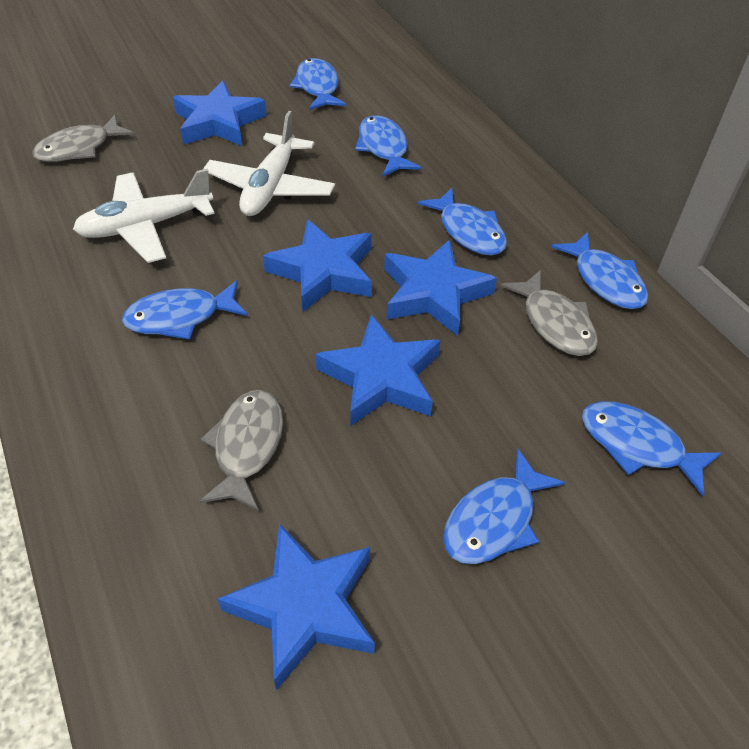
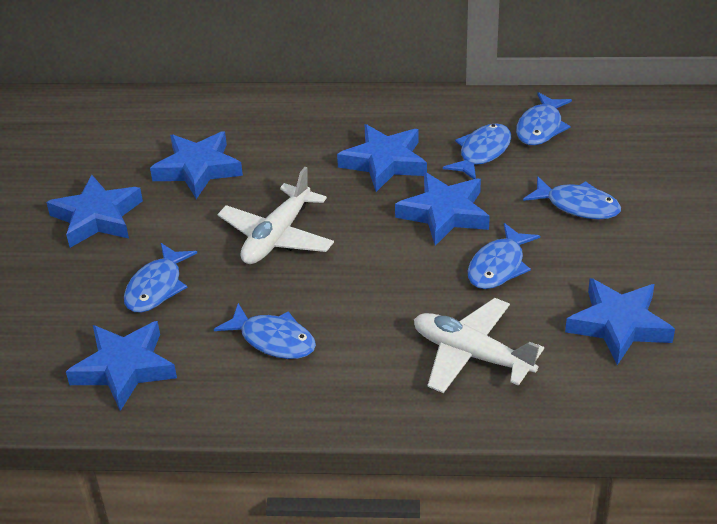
blue fish: 7 -> 6
blue star: 5 -> 6
grey fish: 3 -> 0

